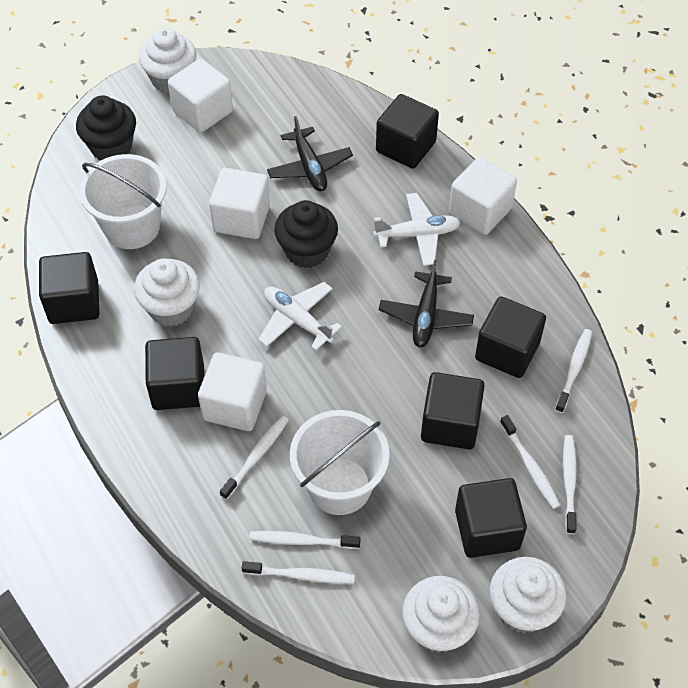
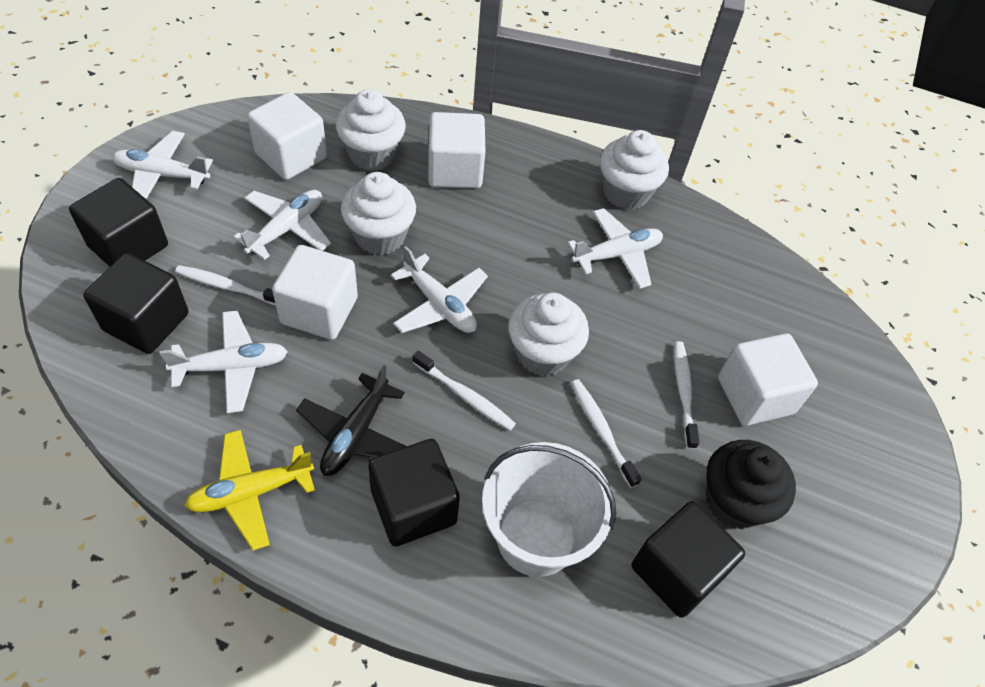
black cube: 6 -> 4
black cupcake: 2 -> 1
black plane: 2 -> 1
white bucket: 2 -> 1
white plane: 2 -> 5
white toothbrush: 6 -> 4
yellow plane: 0 -> 1

